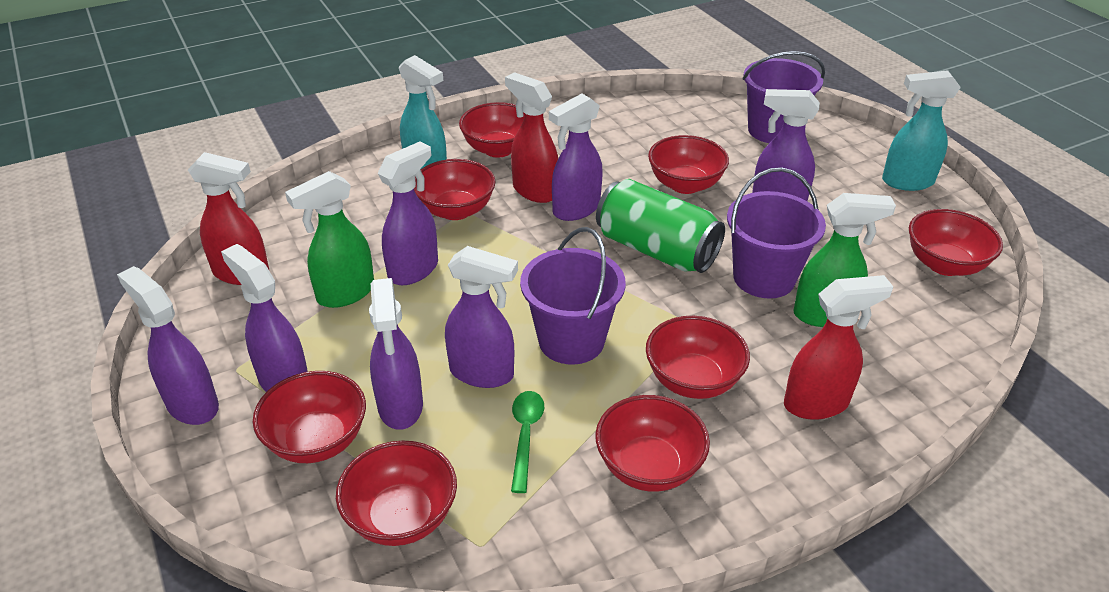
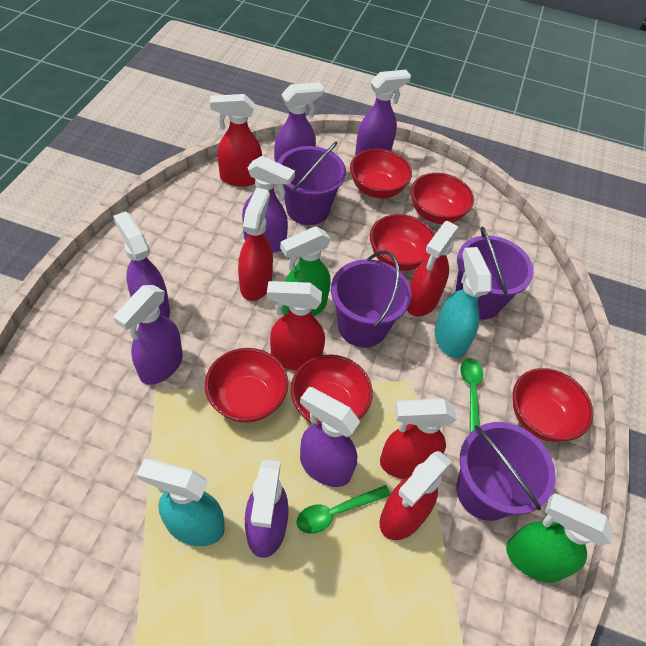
green can: 1 -> 0
green spoon: 1 -> 2
purple bucket: 3 -> 4
red bowl: 8 -> 6
red spray bottle: 3 -> 6

